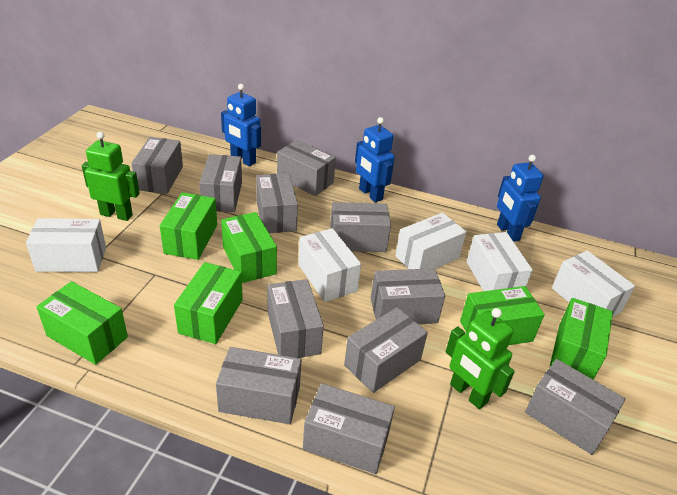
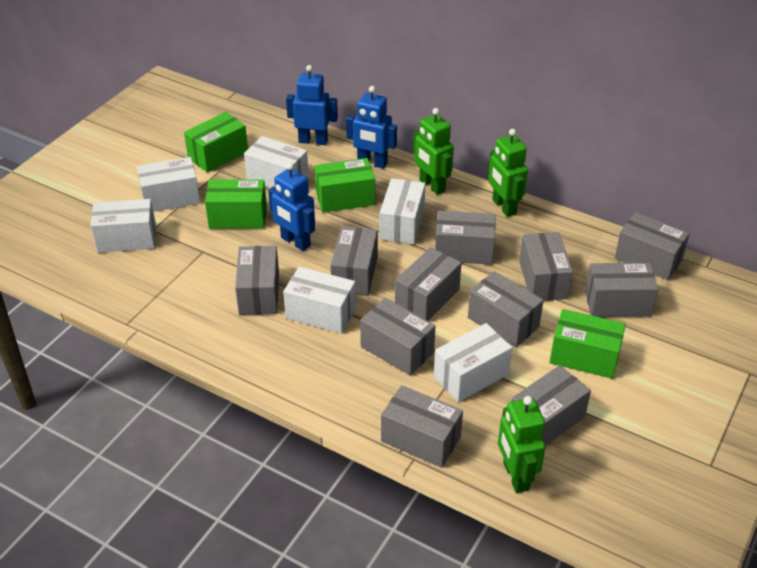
green box: 6 -> 4
green robot: 2 -> 3
white box: 5 -> 6

